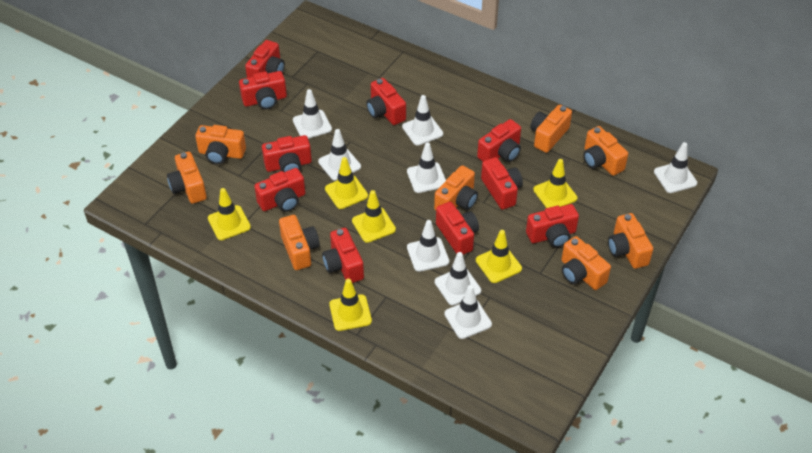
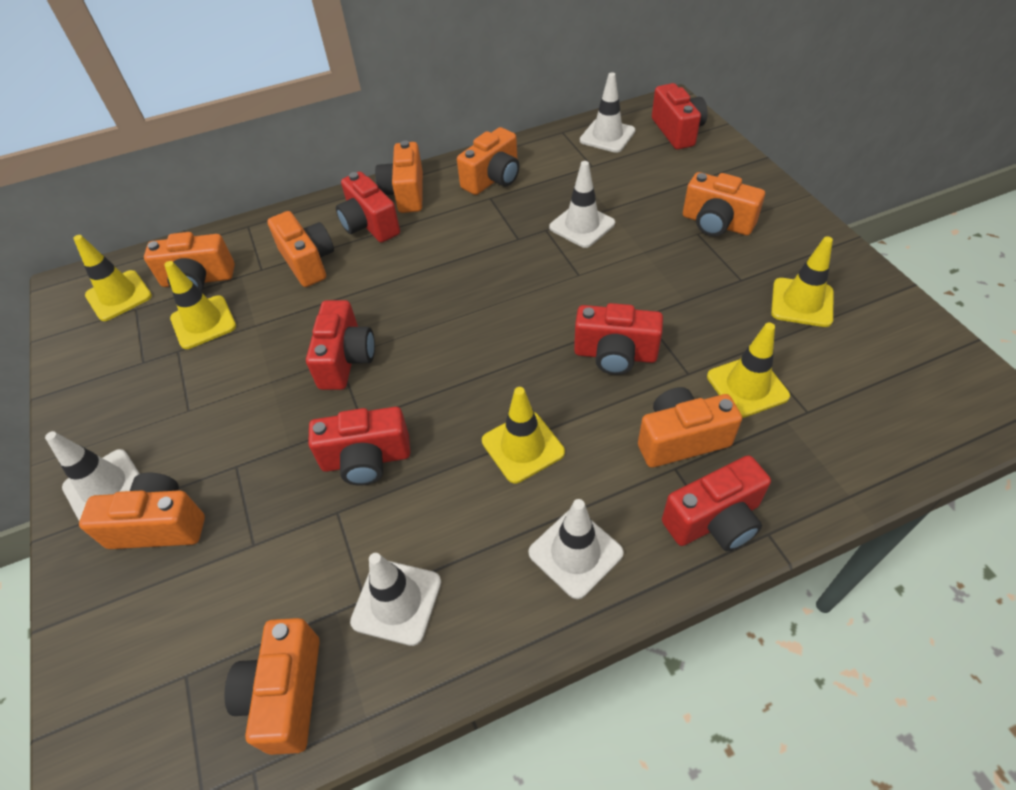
red camera: 10 -> 6
white traffic cone: 8 -> 5
yellow traffic cone: 6 -> 5

